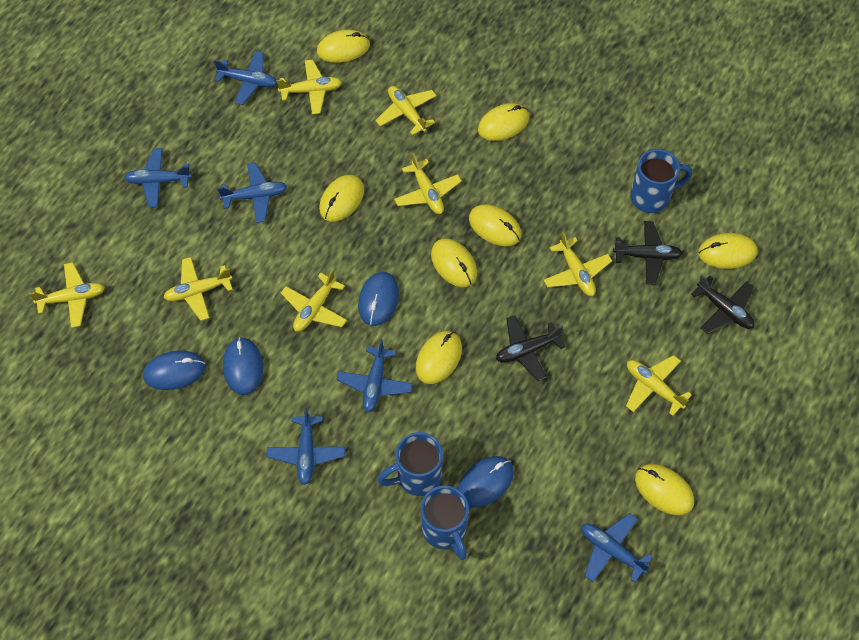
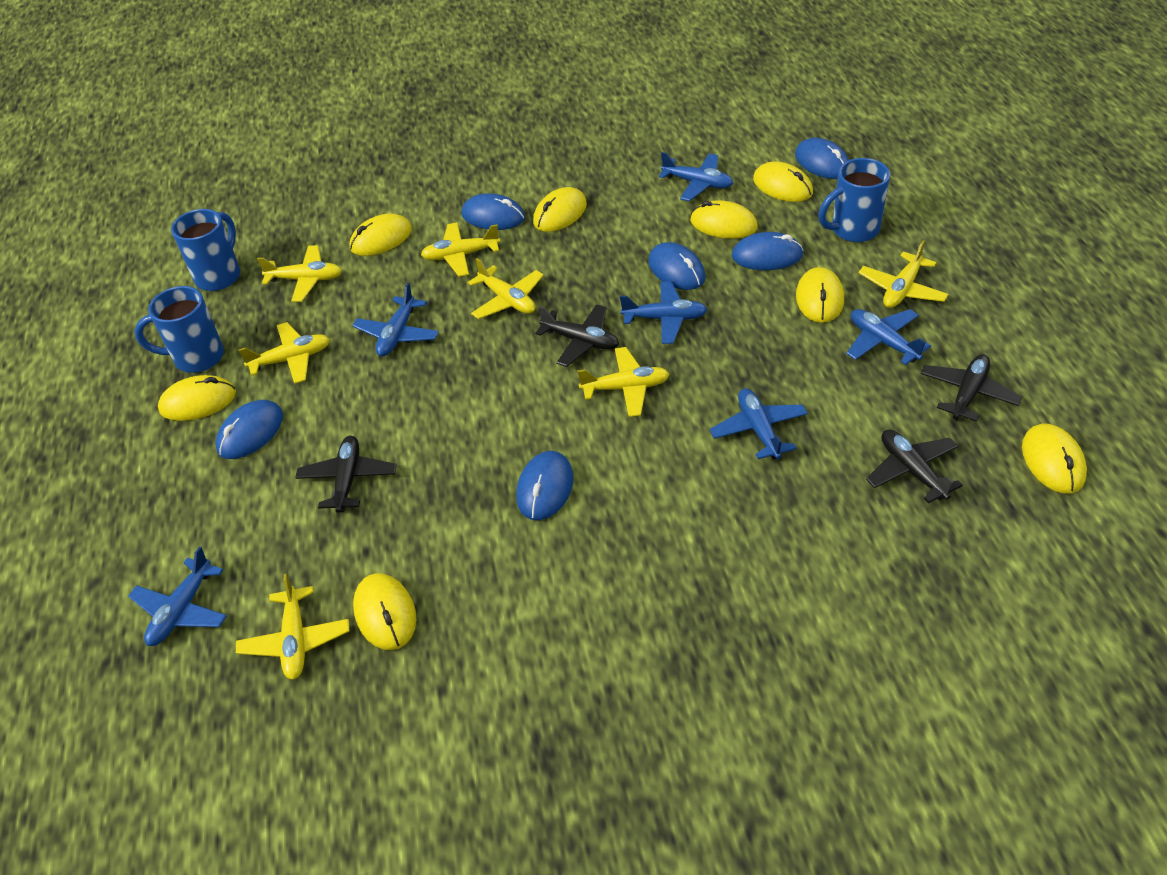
black plane: 3 -> 4
blue mouse: 4 -> 6
yellow plane: 8 -> 7

